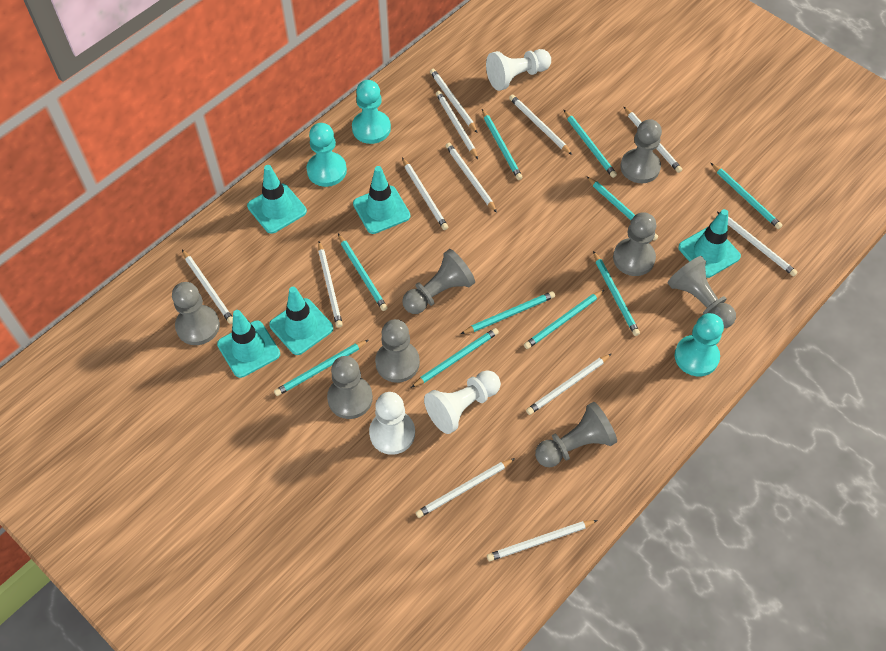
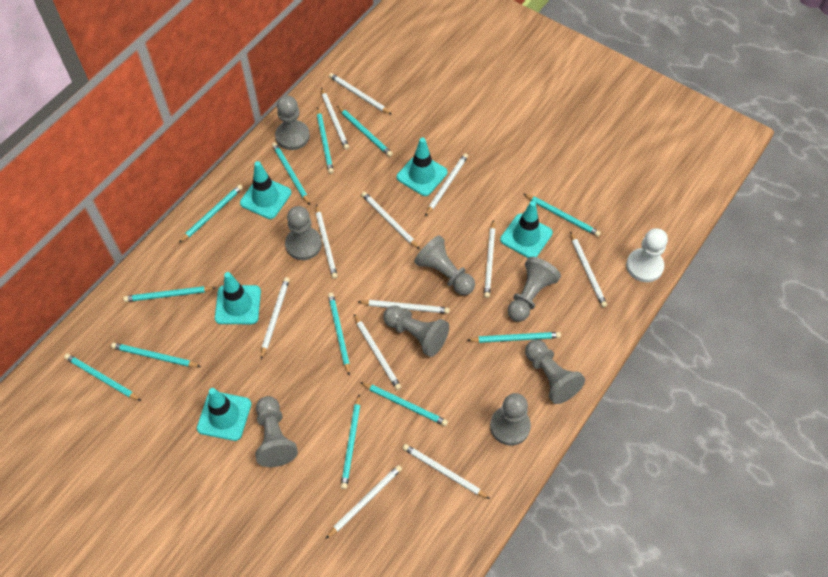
turquoise pawn: 3 -> 0
turquoise pencil: 10 -> 12
white pawn: 3 -> 1

